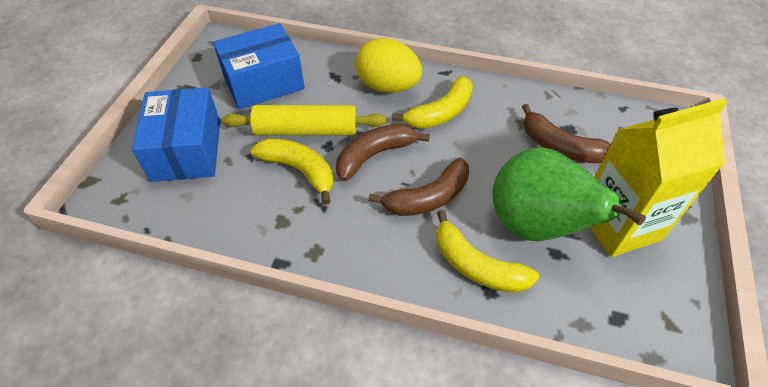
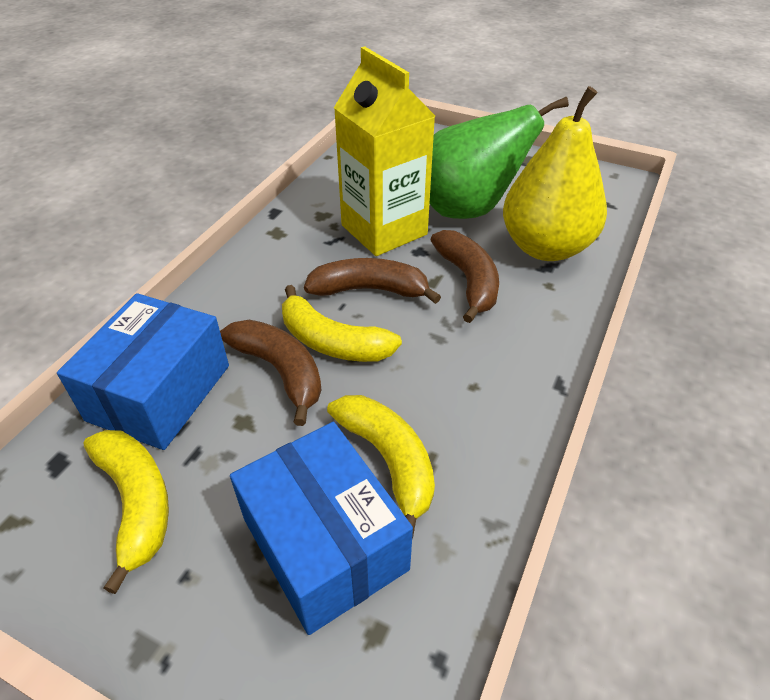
yellow egg: 1 -> 0
yellow pear: 0 -> 1
yellow rolling pin: 1 -> 0

